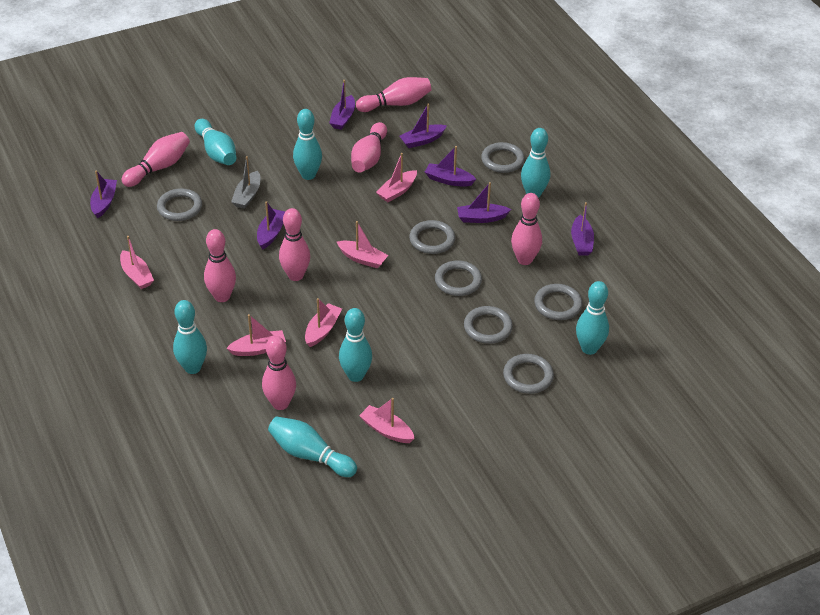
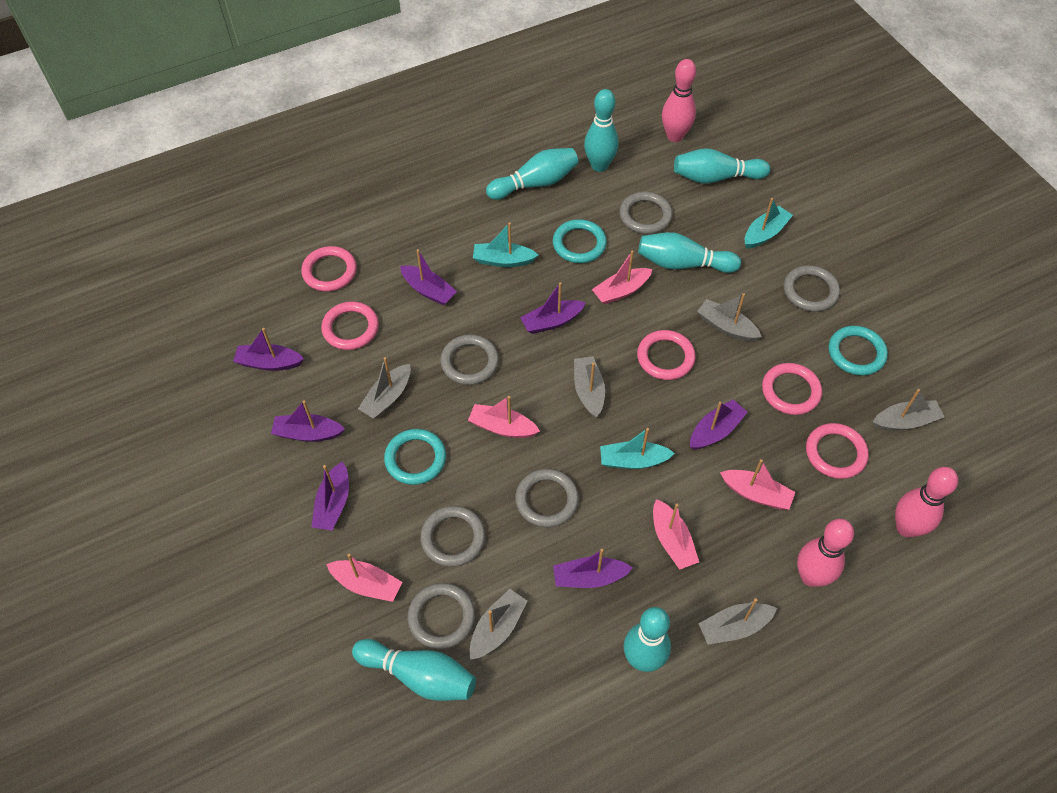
grey boat: 1 -> 6
grey ring: 7 -> 6
pink boat: 6 -> 5
pink bowling pin: 7 -> 3
pink ring: 0 -> 5
turquoise boat: 0 -> 3
turquoise bowling pin: 7 -> 6
turquoise ring: 0 -> 3

